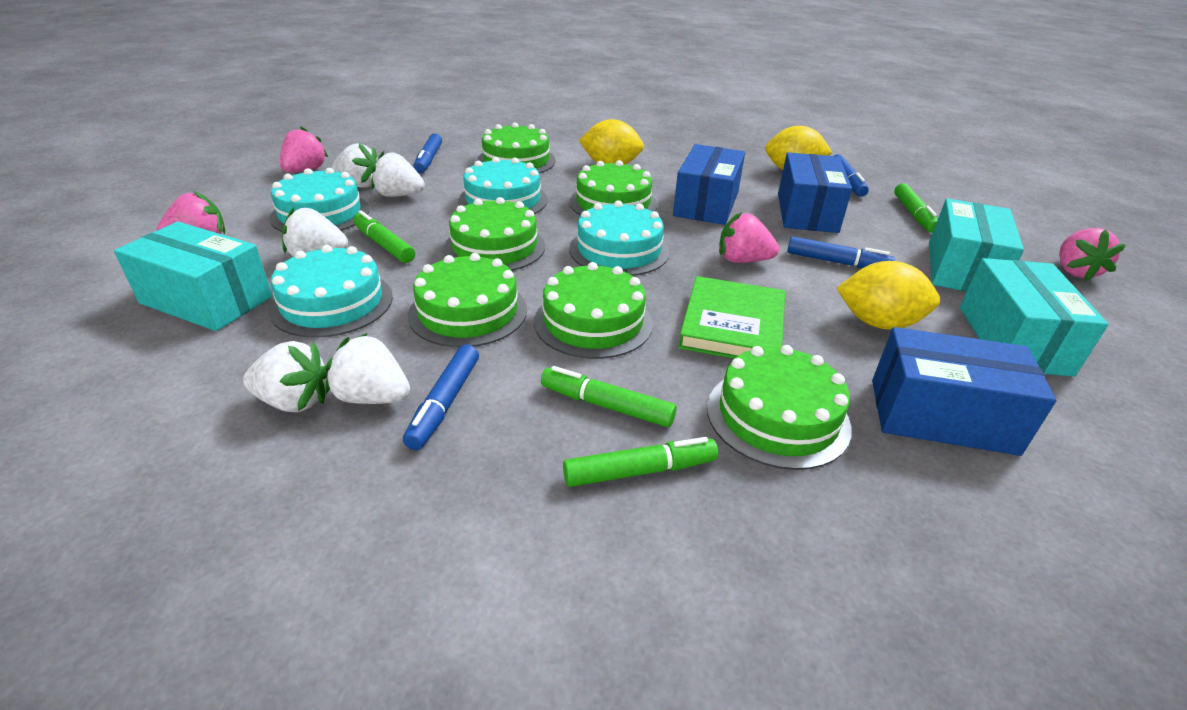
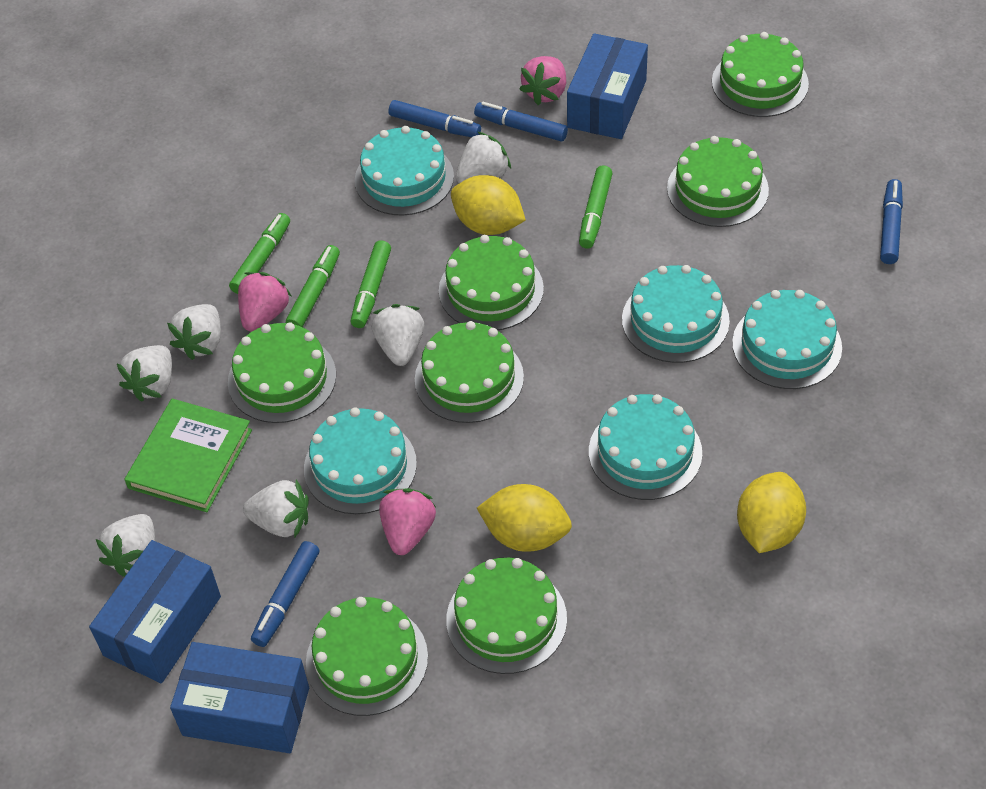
green cake: 6 -> 7
pink strawberry: 4 -> 3
turquoise box: 3 -> 0
turquoise cake: 4 -> 5
white strawberry: 5 -> 6

